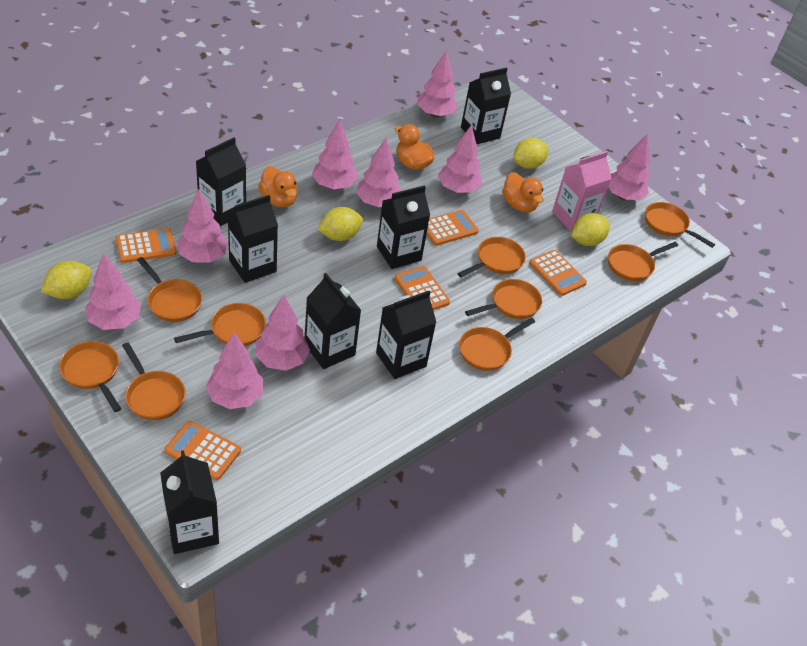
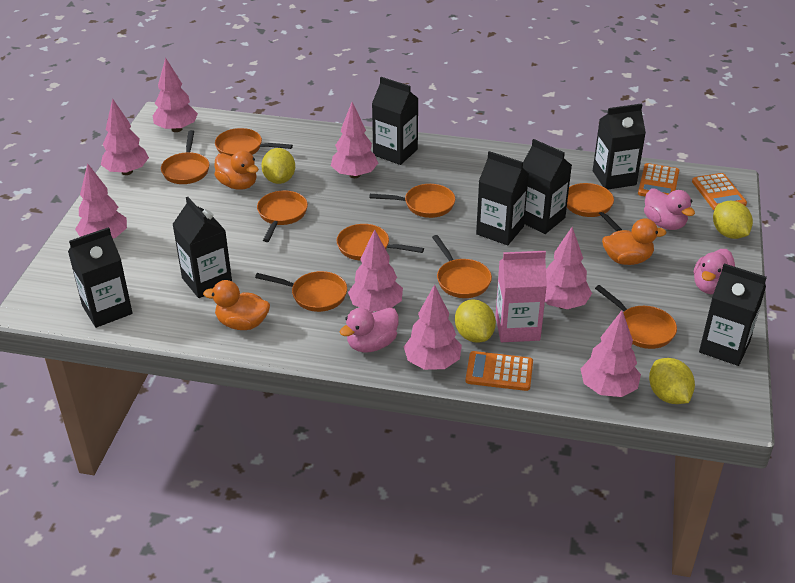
orange calculator: 5 -> 3
pink duck: 0 -> 3
pink tree: 9 -> 8

